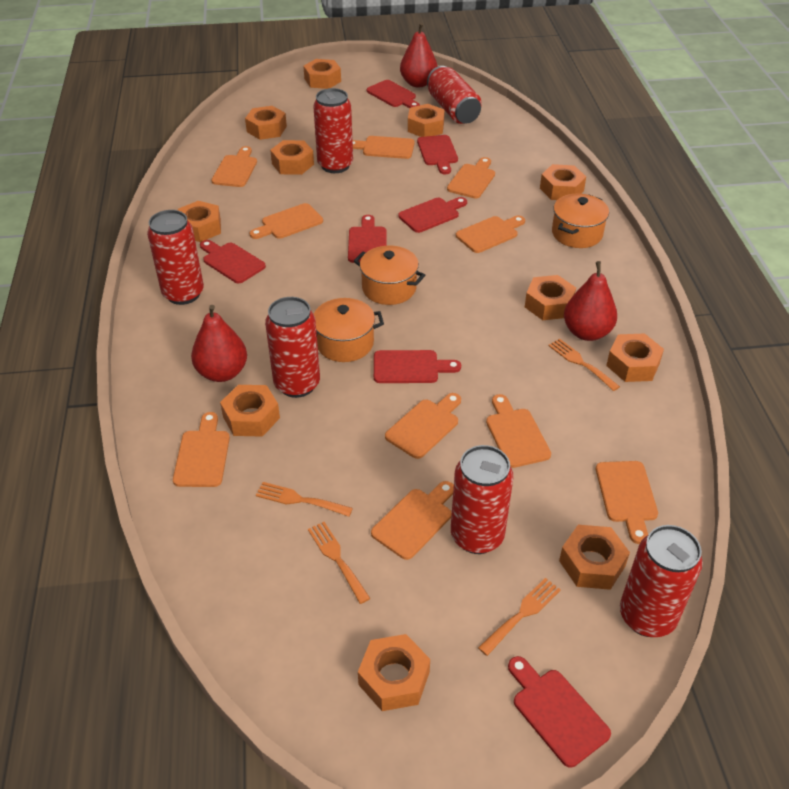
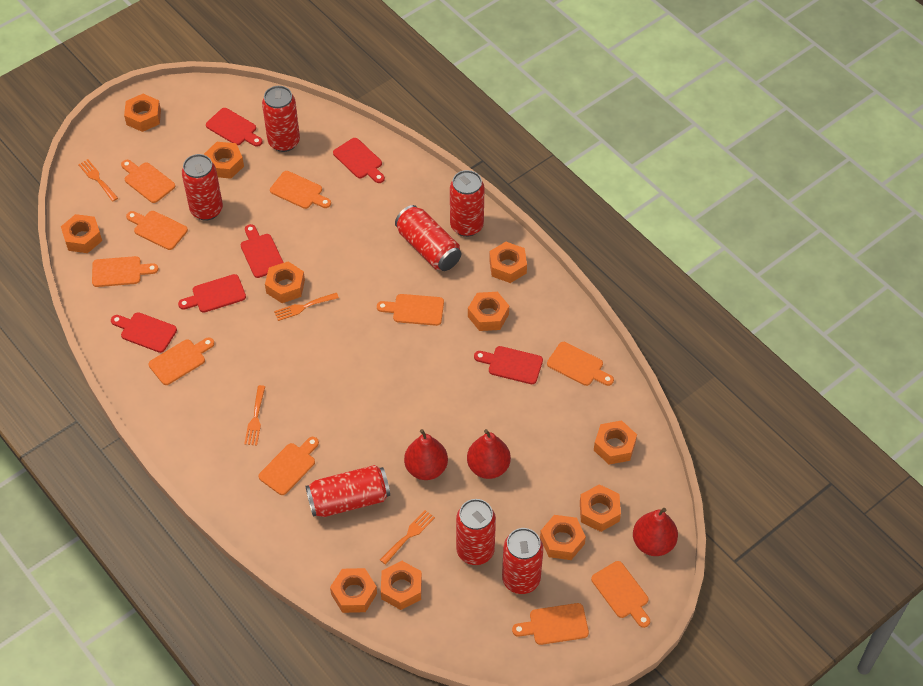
orange pot: 3 -> 0
red can: 6 -> 7
red cutting board: 7 -> 6

